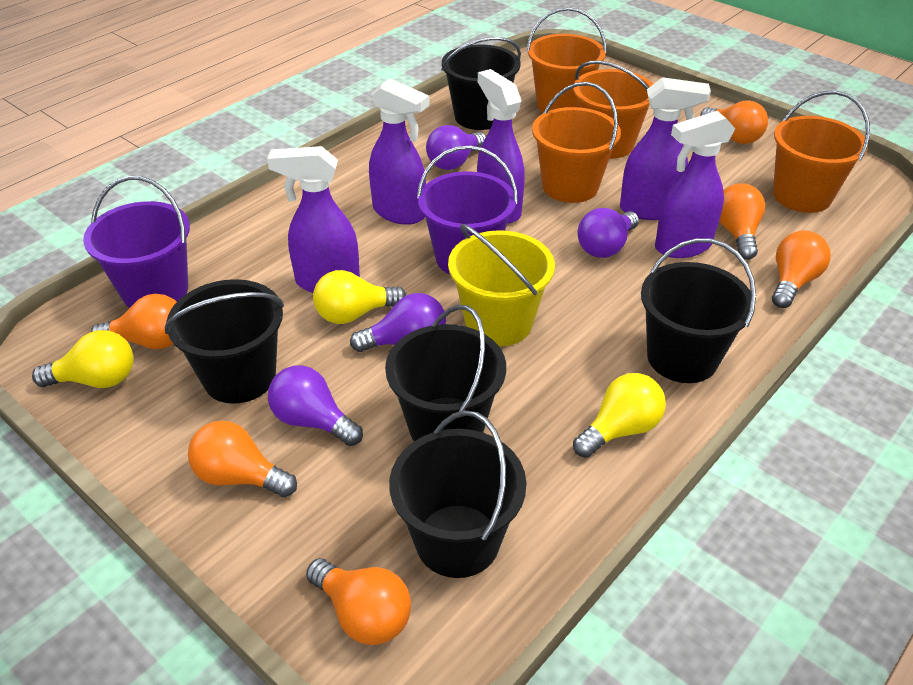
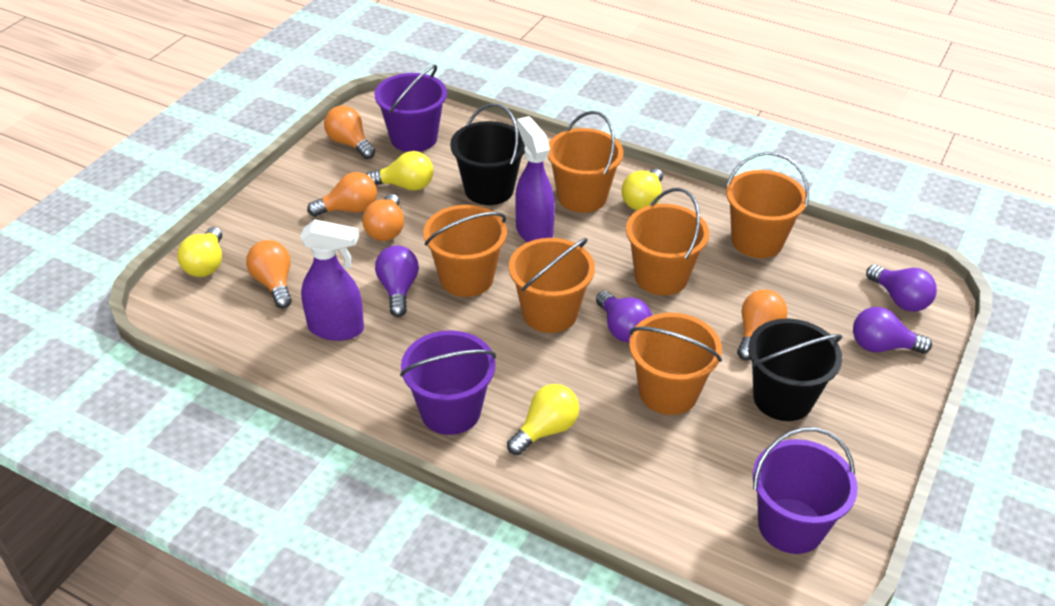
black bucket: 5 -> 2
orange bucket: 4 -> 6
orange light bulb: 6 -> 5
purple bucket: 2 -> 3
purple spray bottle: 5 -> 2
yellow bucket: 1 -> 0
yellow light bulb: 3 -> 4

